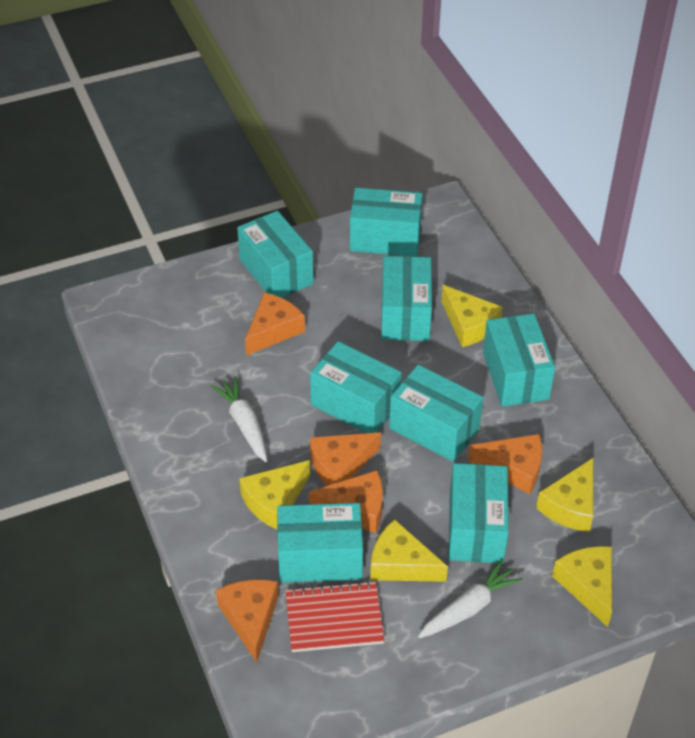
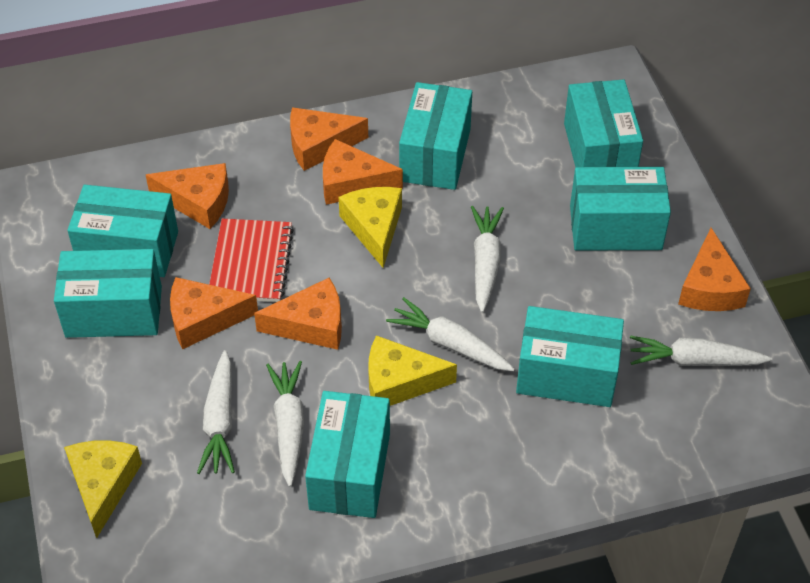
orange cheese: 5 -> 6
turquoise box: 8 -> 7
white carrot: 2 -> 5
yellow cheese: 5 -> 3

